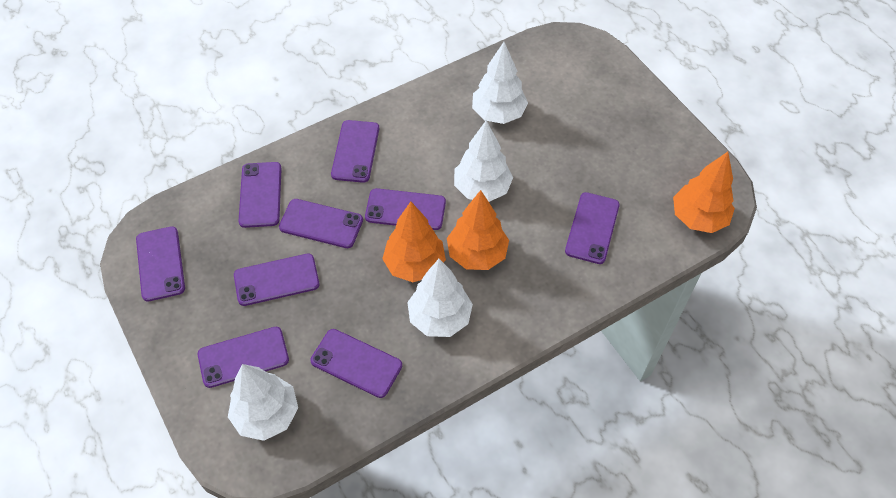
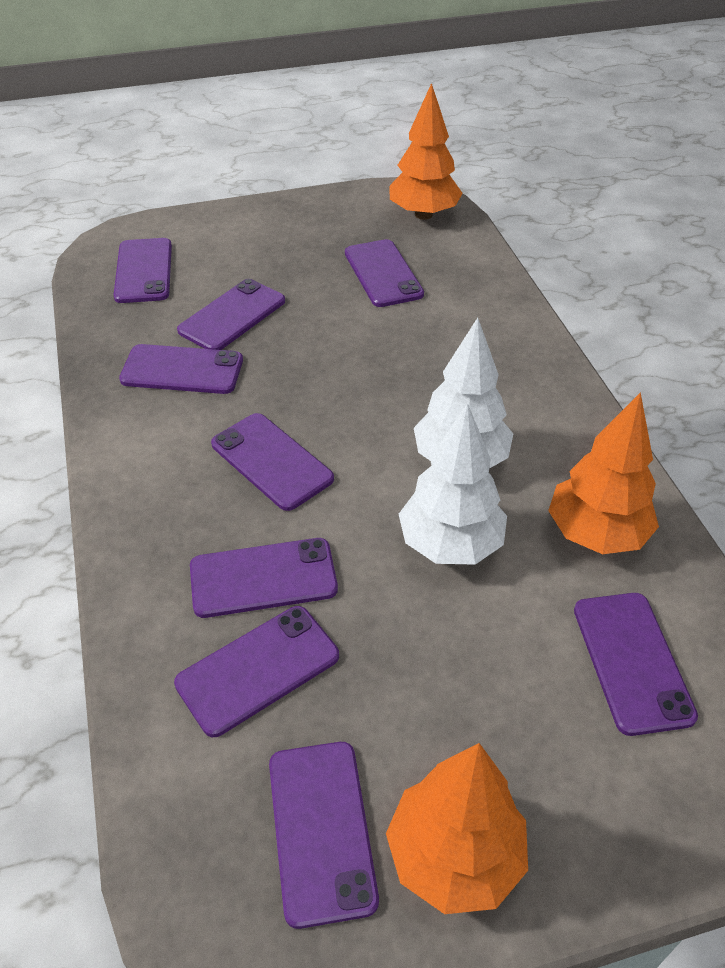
white tree: 4 -> 2

